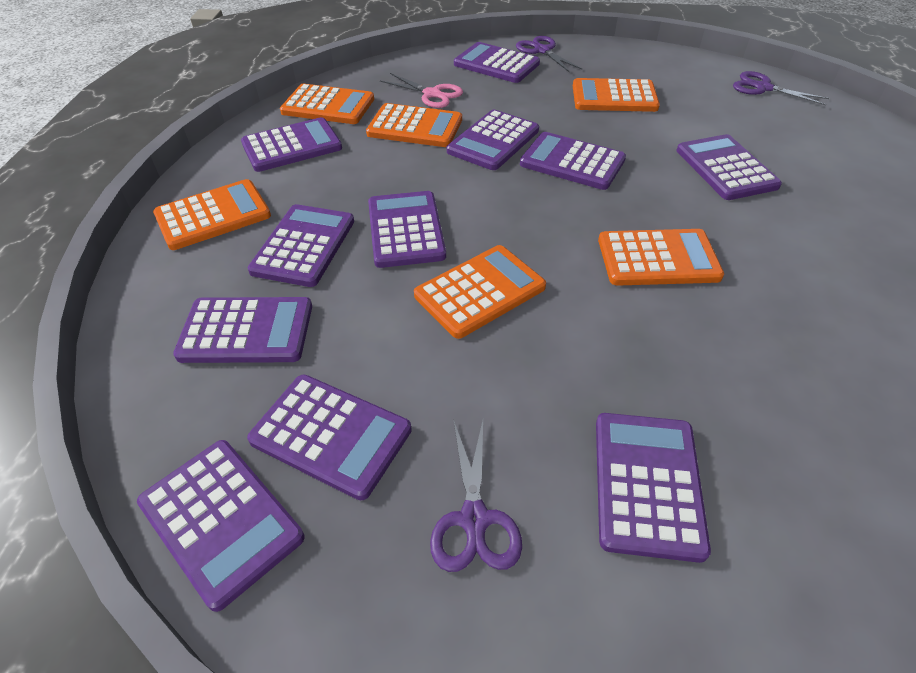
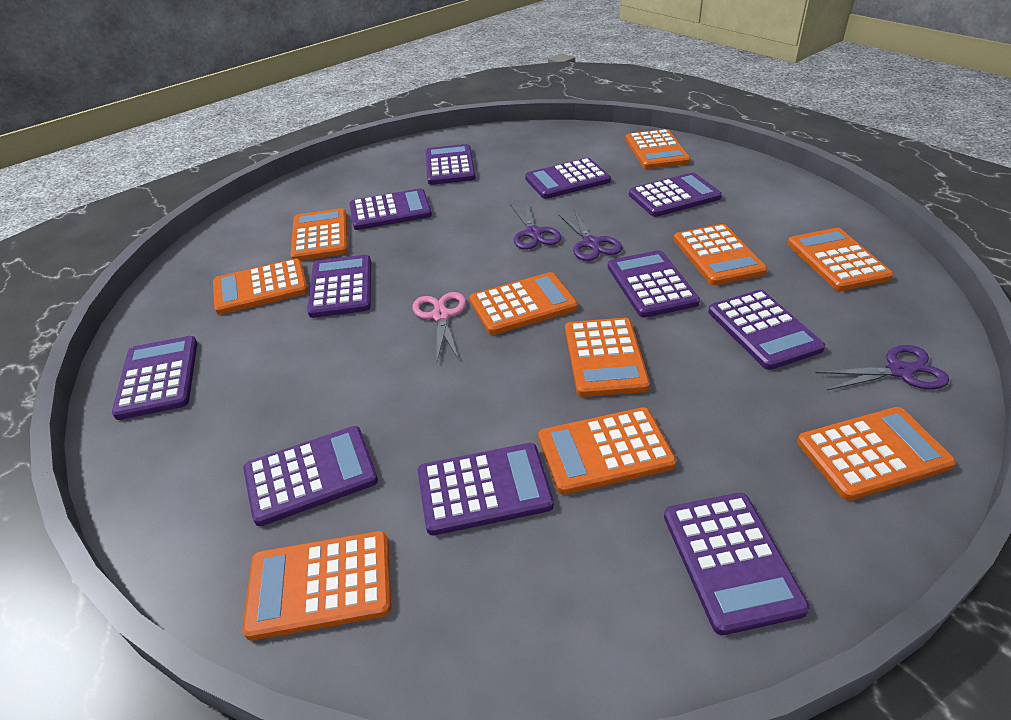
orange calculator: 6 -> 10

